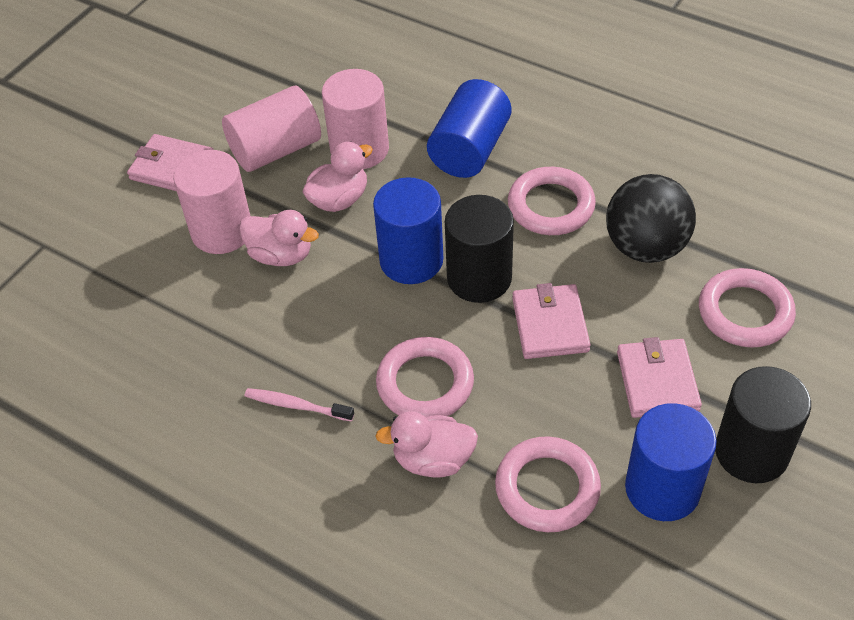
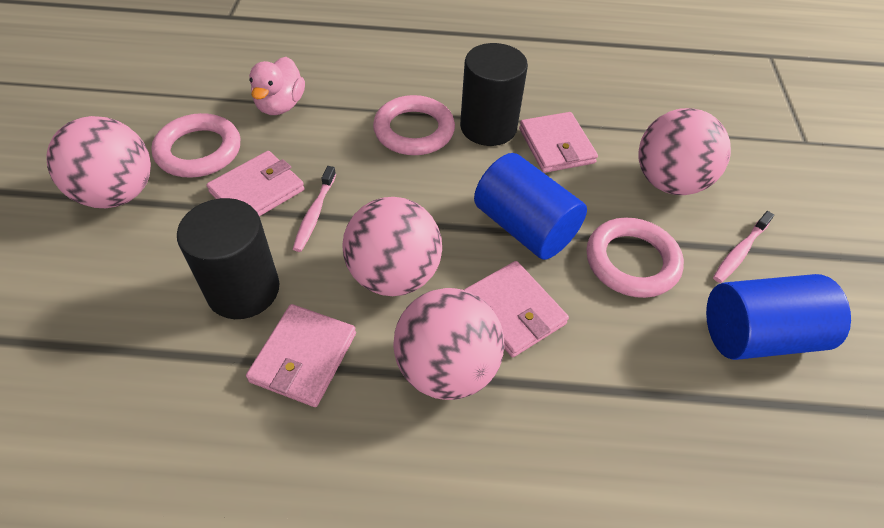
black ball: 1 -> 0
blue cylinder: 3 -> 2
pink ball: 0 -> 4
pink cylinder: 3 -> 0
pink duck: 3 -> 1
pink ring: 4 -> 3
pink toothbrush: 1 -> 2
pink wallet: 3 -> 4

